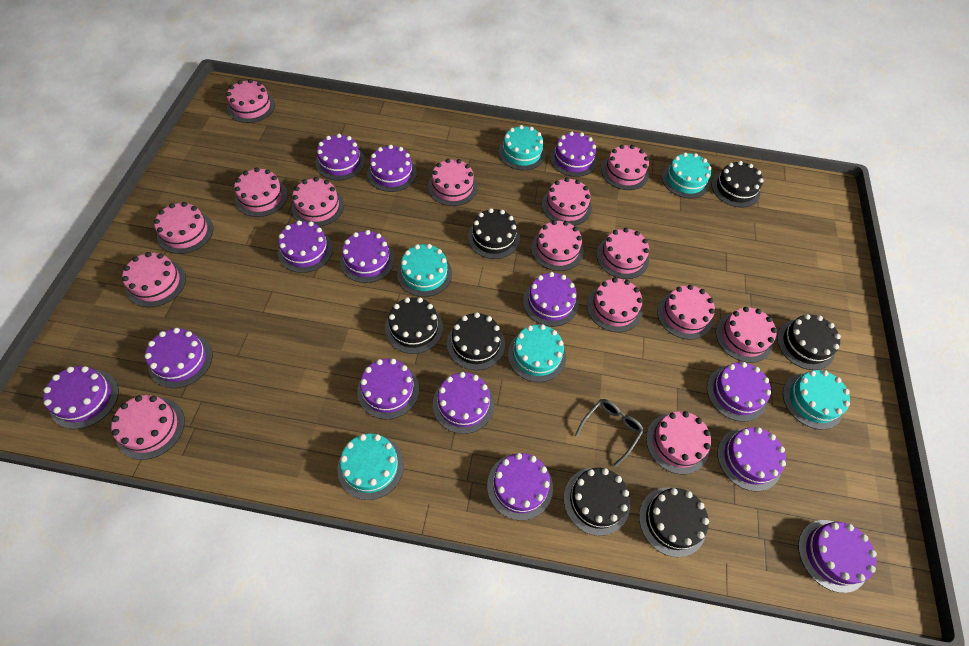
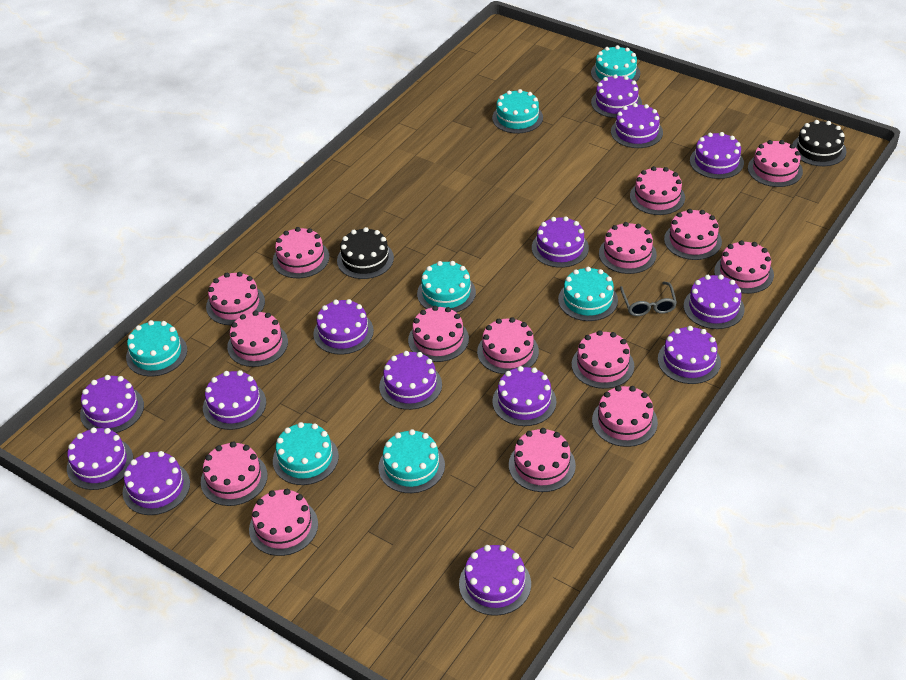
black cake: 7 -> 2
turquoise cake: 6 -> 7

